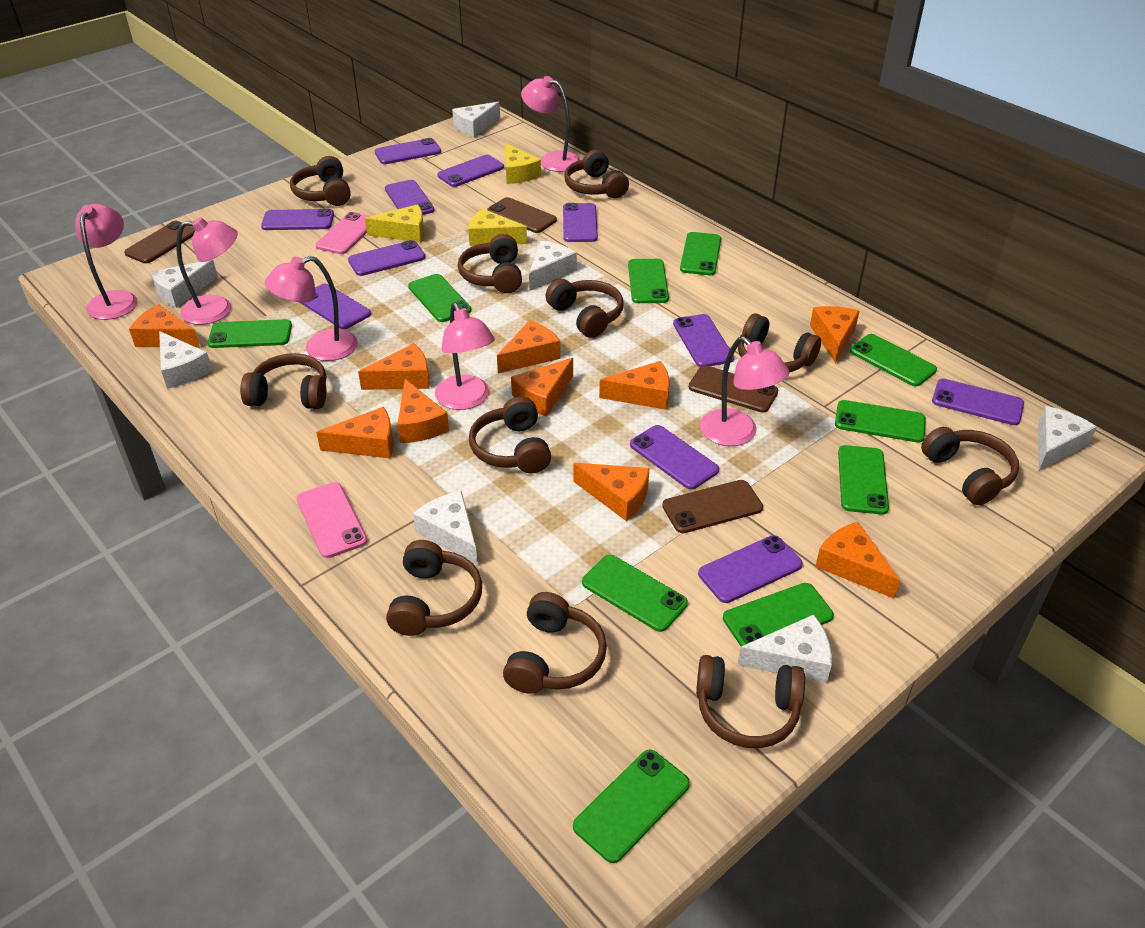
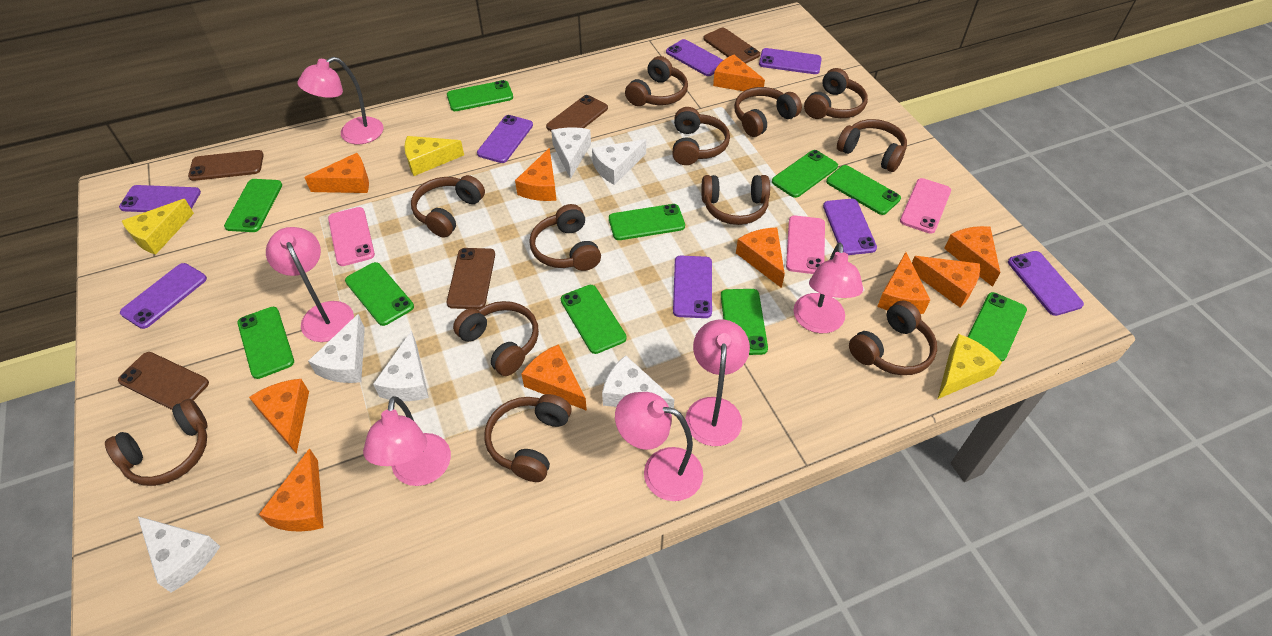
brown headphones: 11 -> 12
brown phone: 4 -> 5
pink phone: 2 -> 3
purple phone: 11 -> 8
white cheese: 7 -> 6

